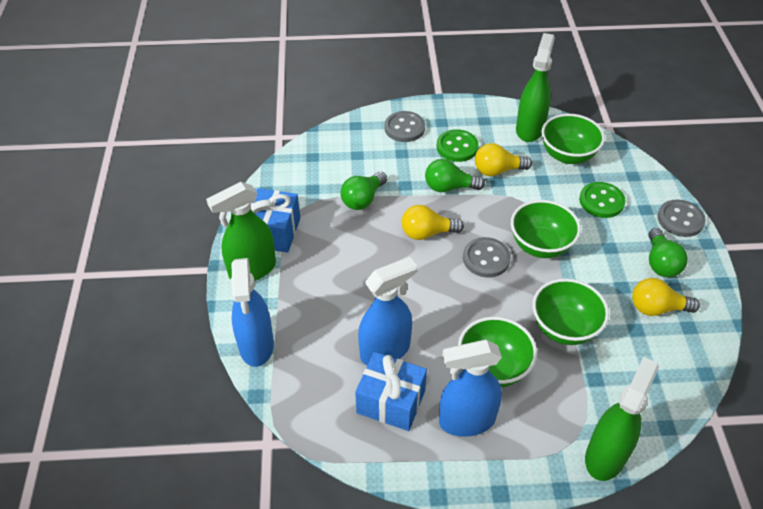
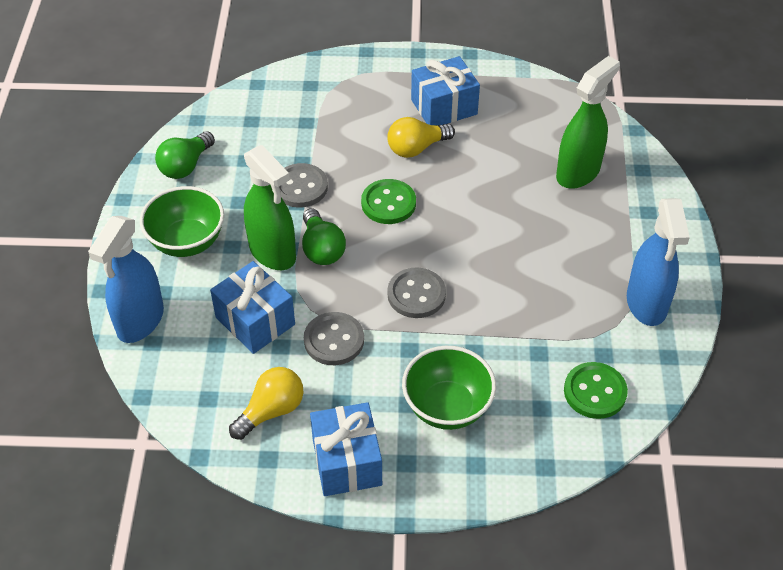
blue gift: 2 -> 3
blue spray bottle: 3 -> 2
green bowl: 4 -> 2
green light bulb: 3 -> 2
green spray bottle: 3 -> 2
yellow light bulb: 3 -> 2

